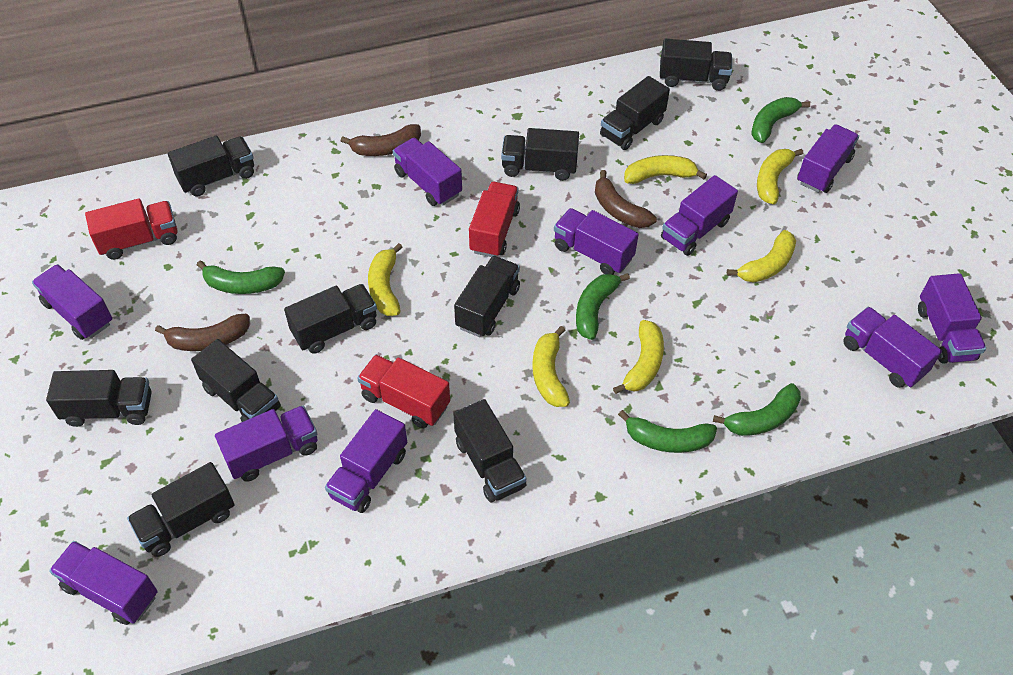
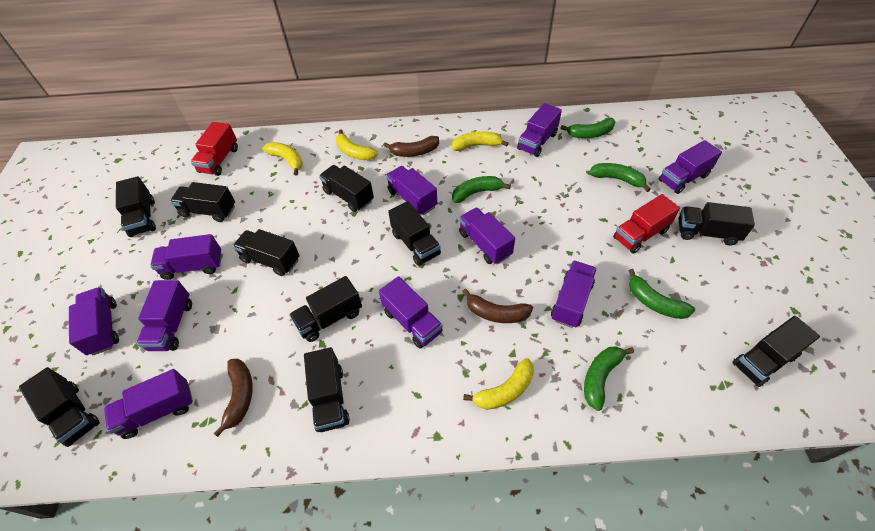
red truck: 3 -> 2
yellow banana: 6 -> 4

